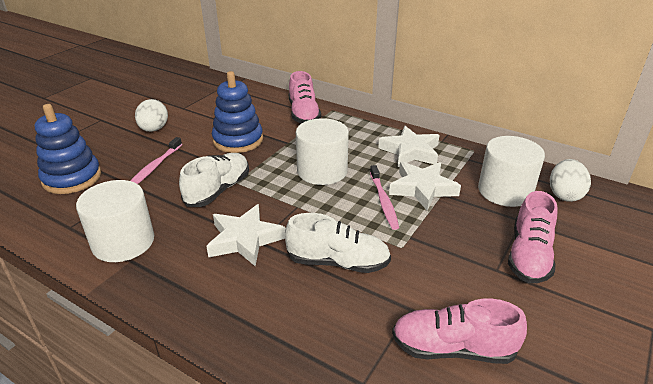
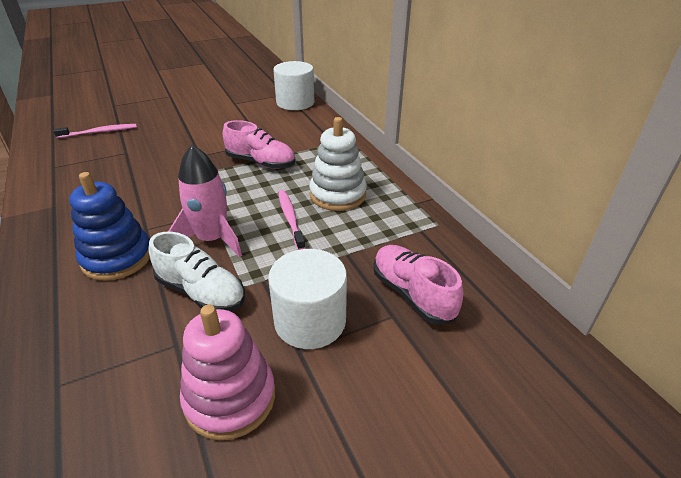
blue stacking toy: 2 -> 1
pink rocket: 0 -> 1
pink shoe: 3 -> 2
pink stacking toy: 0 -> 1
white cylinder: 3 -> 2
white egg: 2 -> 0
white shoe: 2 -> 1
white stacking toy: 0 -> 1
white star: 3 -> 0

